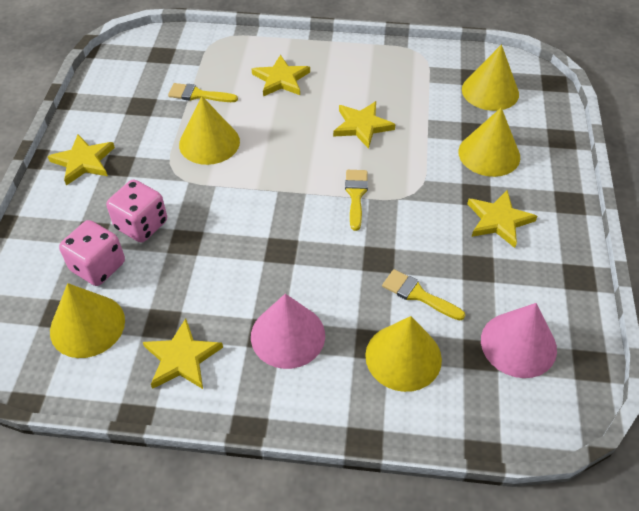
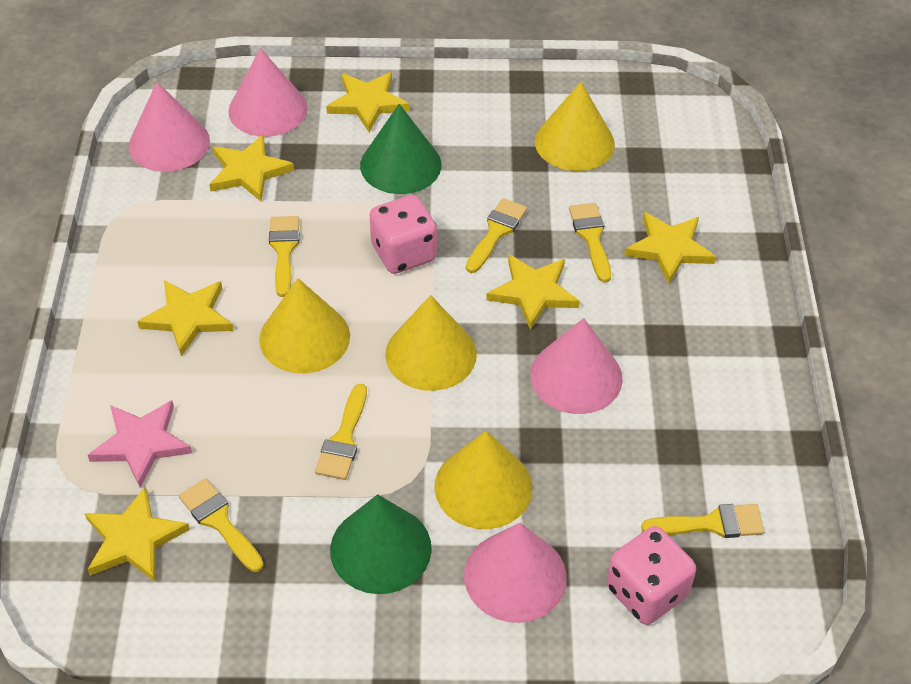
green cone: 0 -> 2
pink cone: 2 -> 4
pink star: 0 -> 1
yellow brush: 3 -> 6
yellow cone: 5 -> 4
yellow star: 5 -> 6

